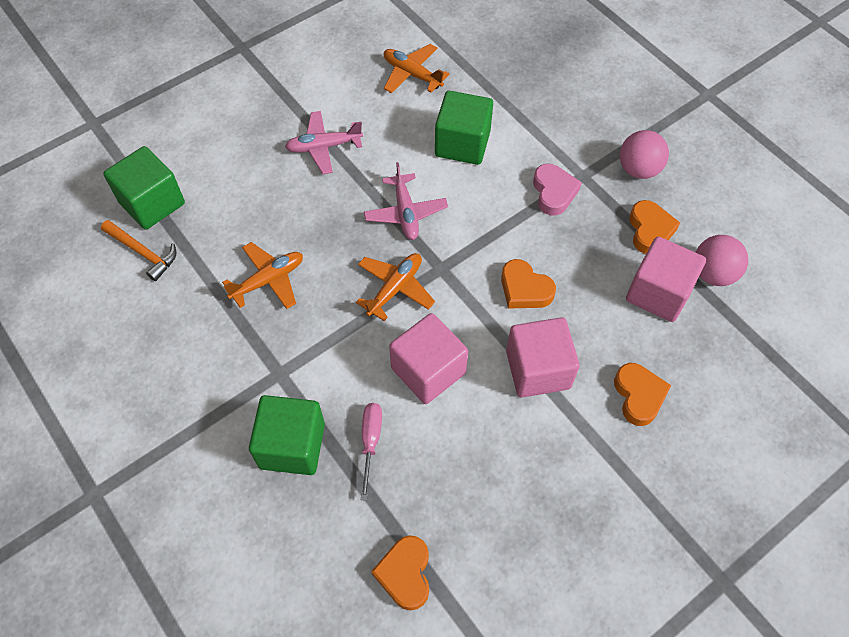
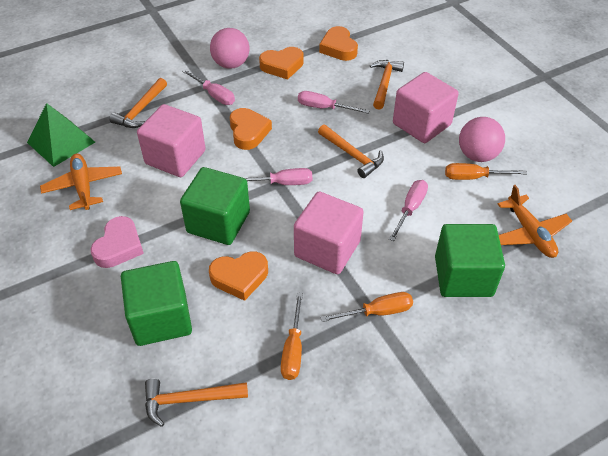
green pyramid: 0 -> 1
orange hammer: 1 -> 4
orange plane: 3 -> 2
orange screwdriver: 0 -> 3
pink plane: 2 -> 0
pink screwdriver: 1 -> 4

